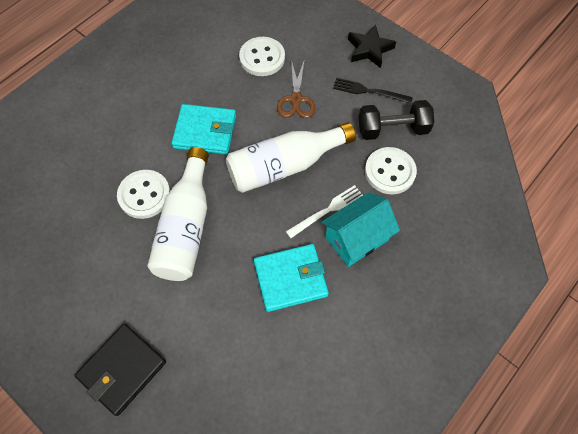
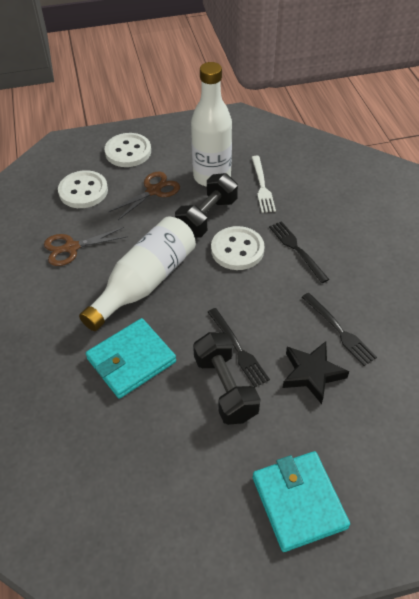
black dumbbell: 1 -> 2
black fork: 1 -> 3
black wallet: 1 -> 0
brown scissors: 1 -> 2
turquoise house: 1 -> 0

